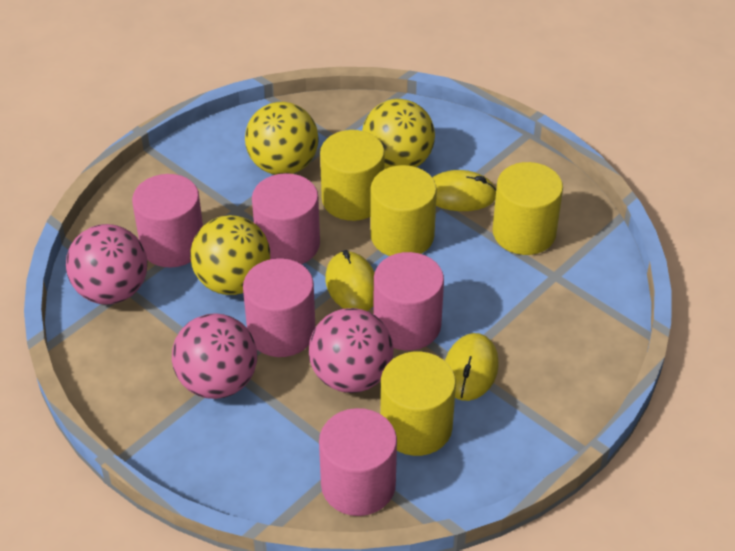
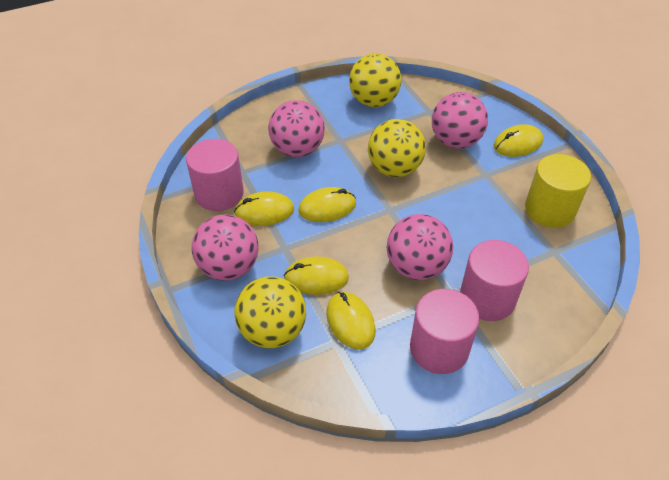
pink ball: 3 -> 4
pink cylinder: 5 -> 3
yellow cylinder: 4 -> 1
yellow mouse: 3 -> 5

